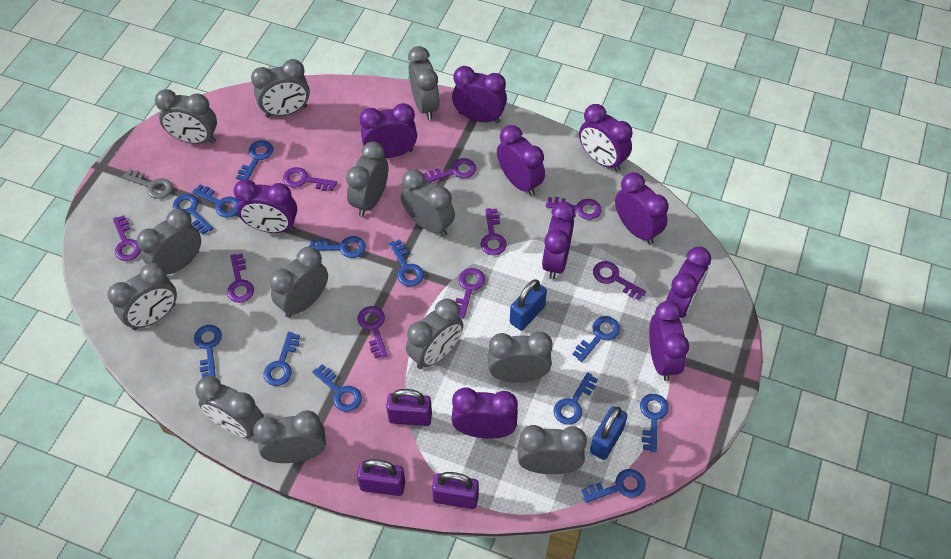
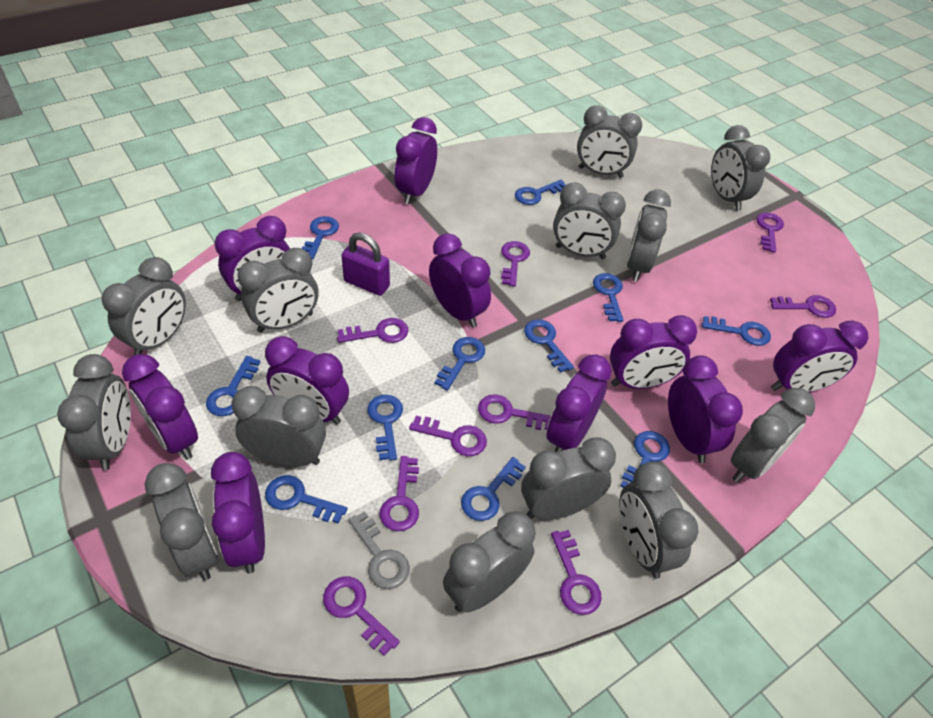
blue key: 12 -> 11
blue padlock: 2 -> 0
purple padlock: 3 -> 1

